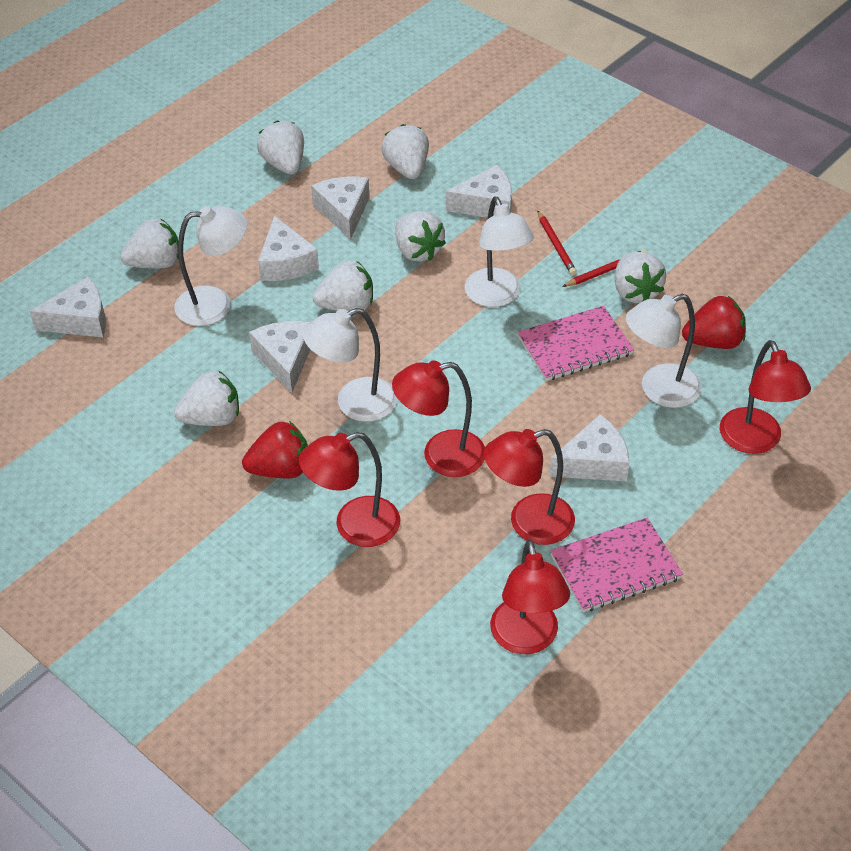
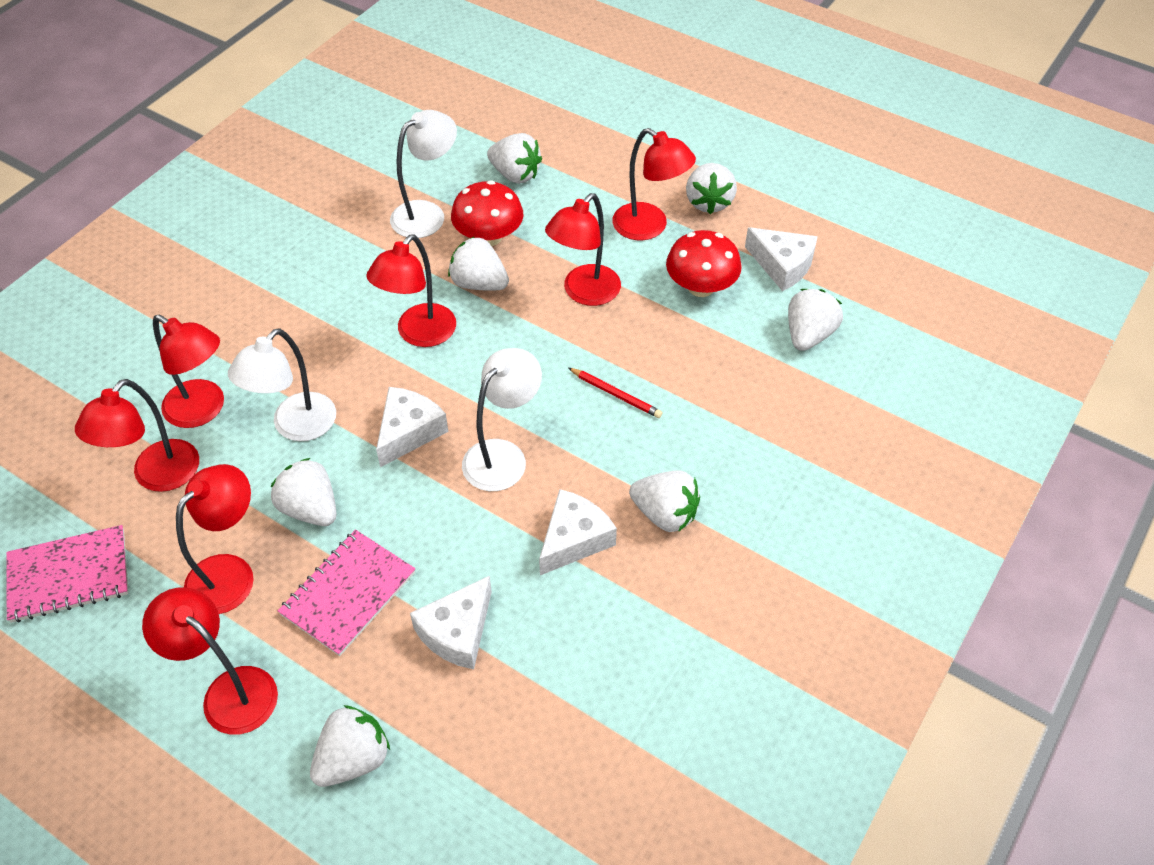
red lamp: 5 -> 7
red mushroom: 0 -> 2
red pencil: 2 -> 1
red strawberry: 2 -> 0
white cheese: 6 -> 4
white lamp: 4 -> 3

